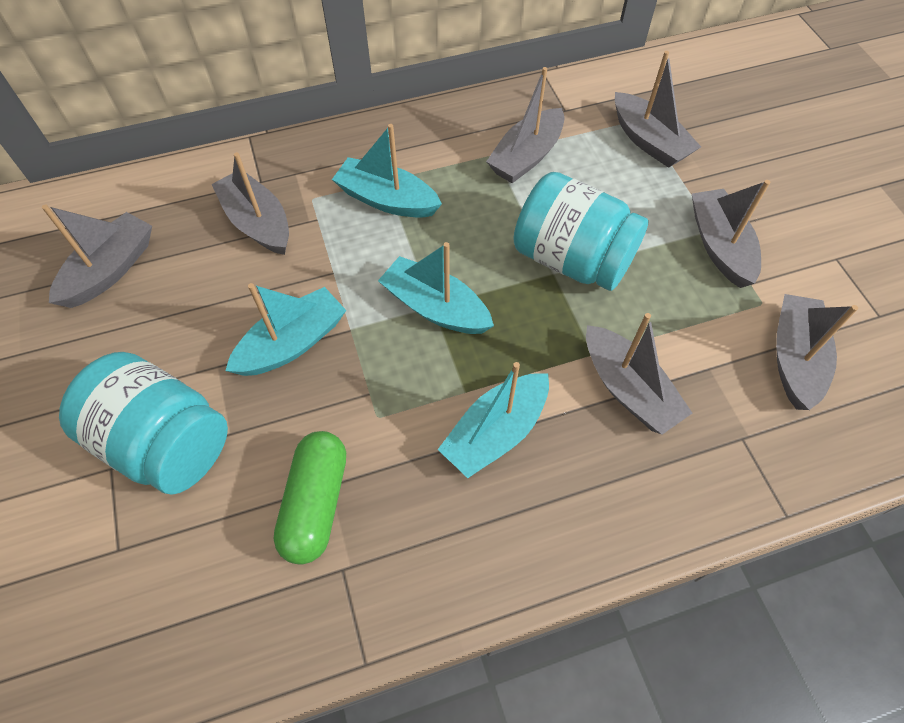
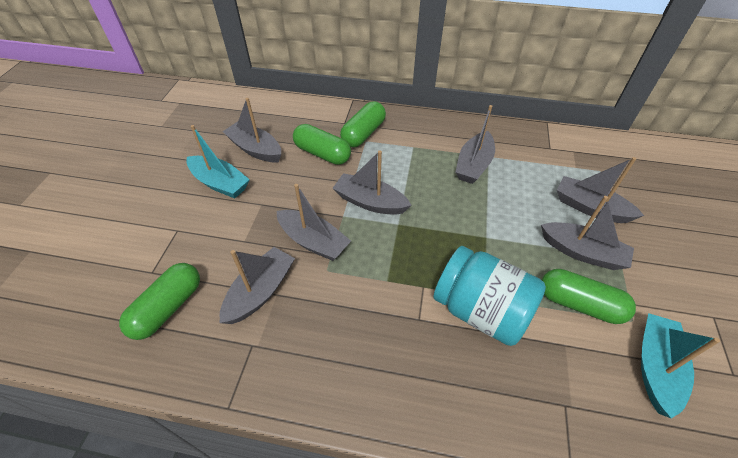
green capsule: 1 -> 4
turquoise boat: 4 -> 2
turquoise jar: 2 -> 1

